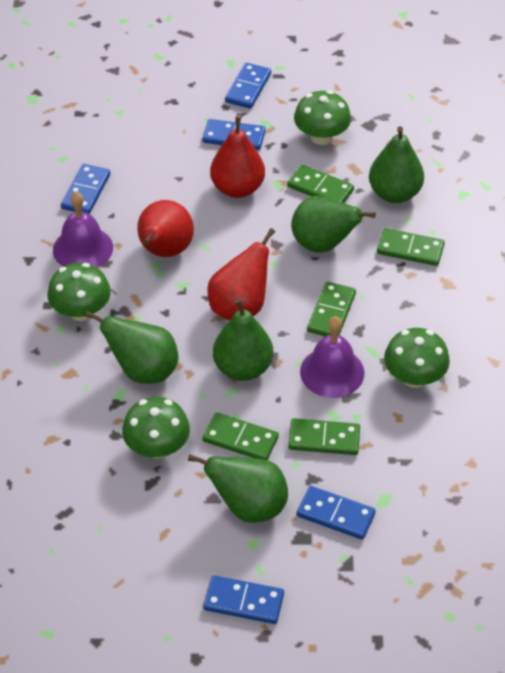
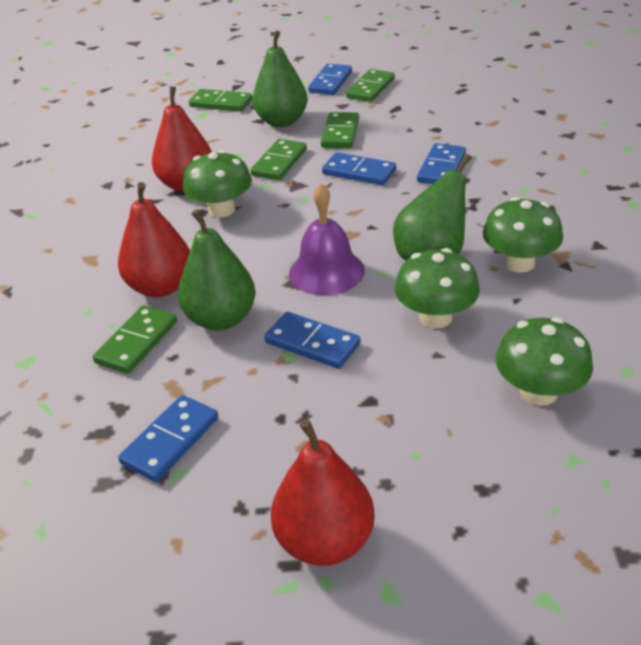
green pear: 5 -> 3
purple bell: 2 -> 1

